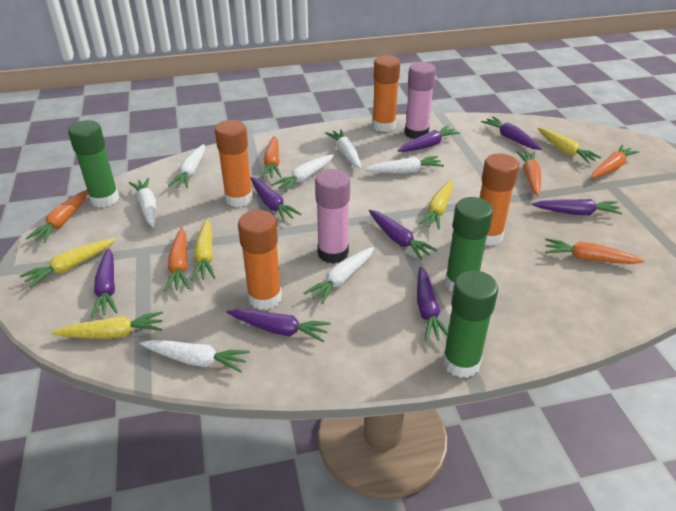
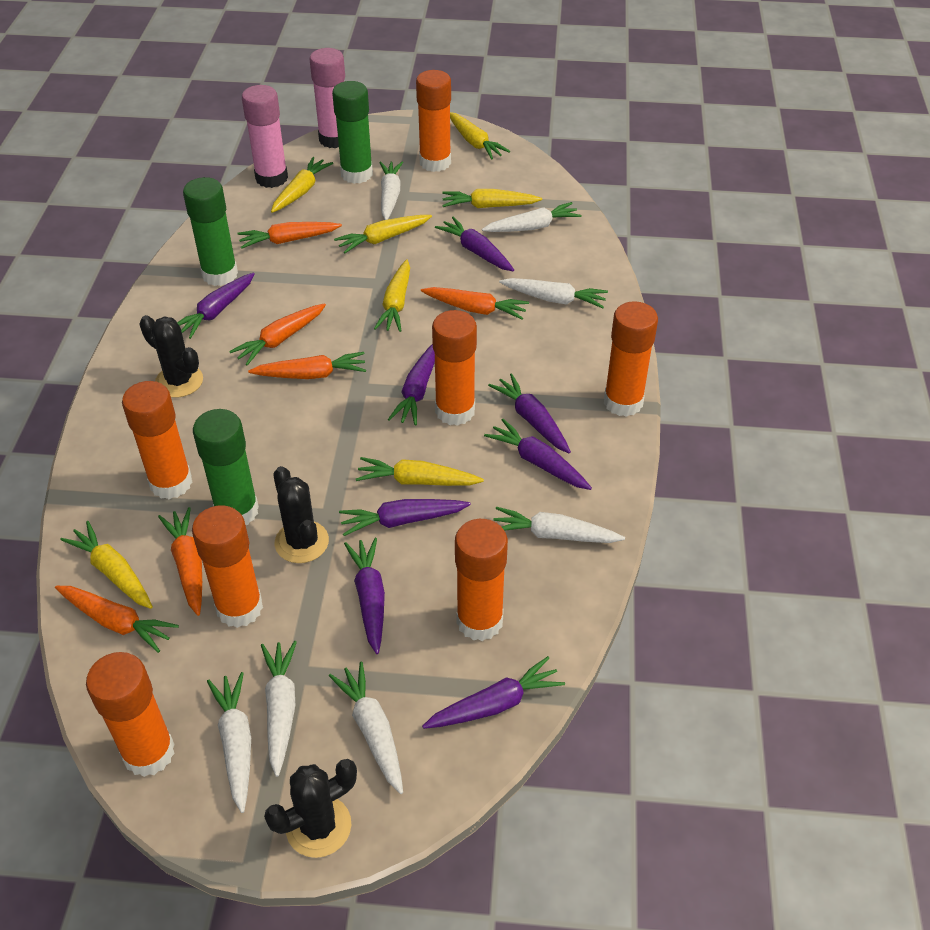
black cactus: 0 -> 3
orange glue stick: 4 -> 7
yellow carrot: 5 -> 7

